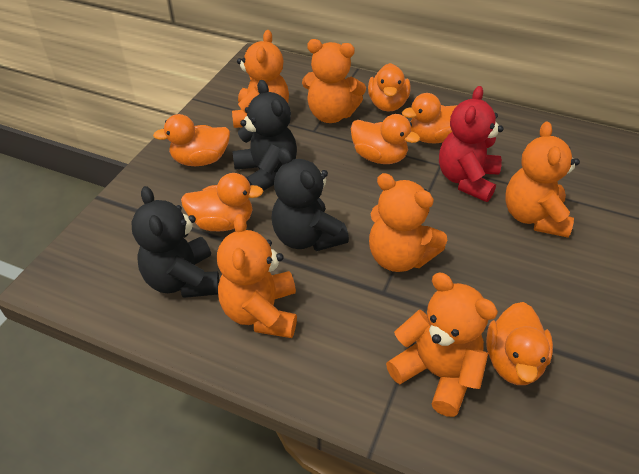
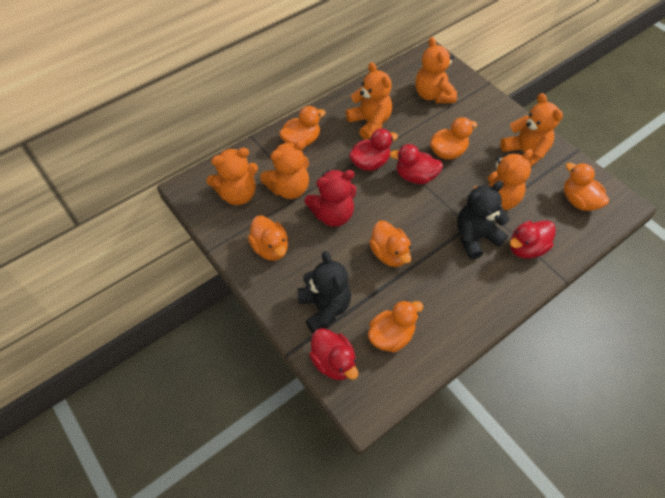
black teddy bear: 3 -> 2
red duck: 0 -> 4

